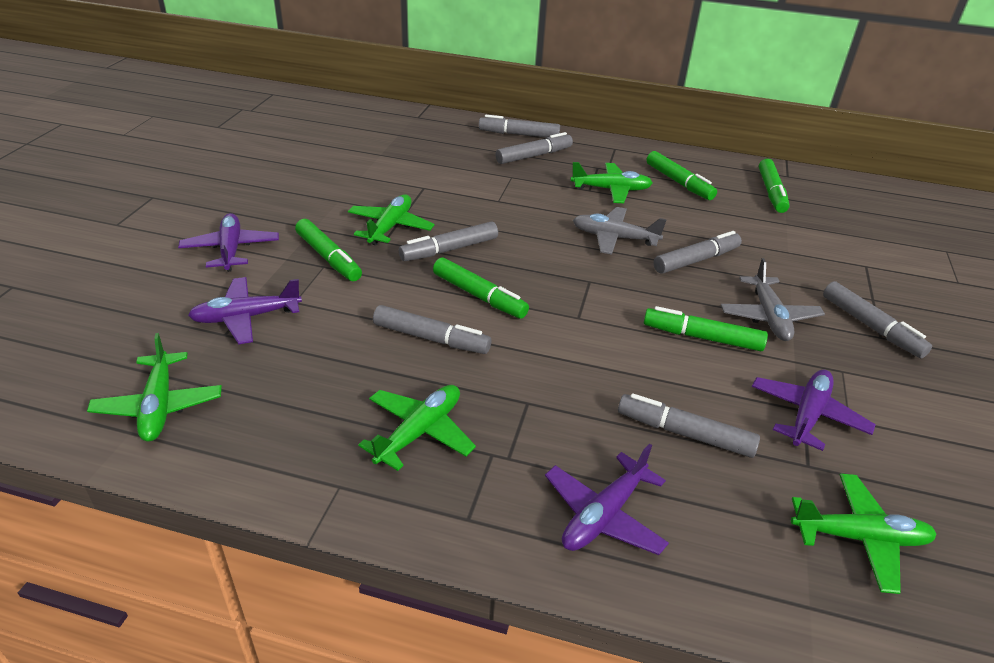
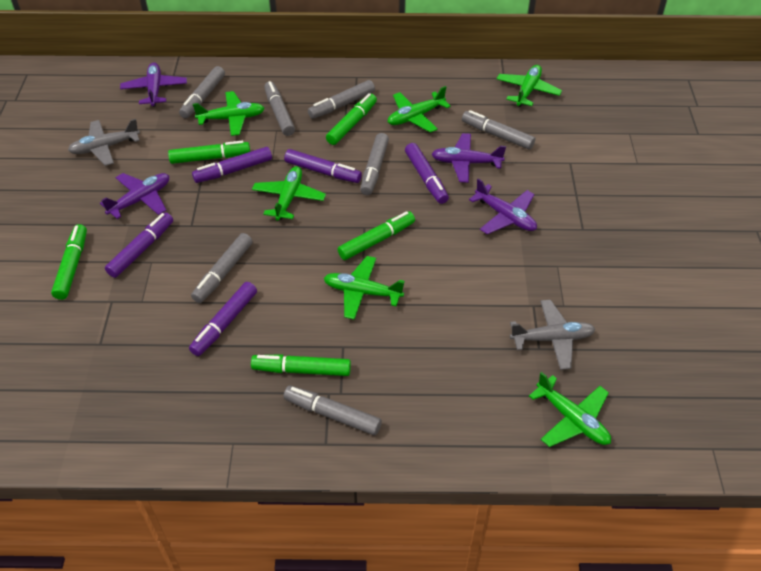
green plane: 5 -> 6
purple marker: 0 -> 5

